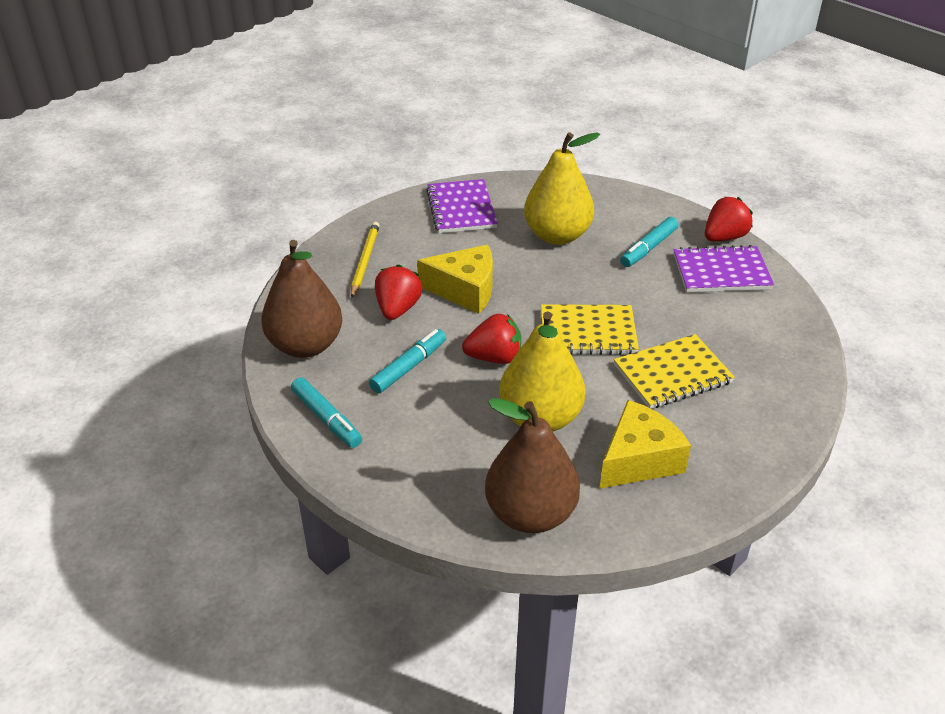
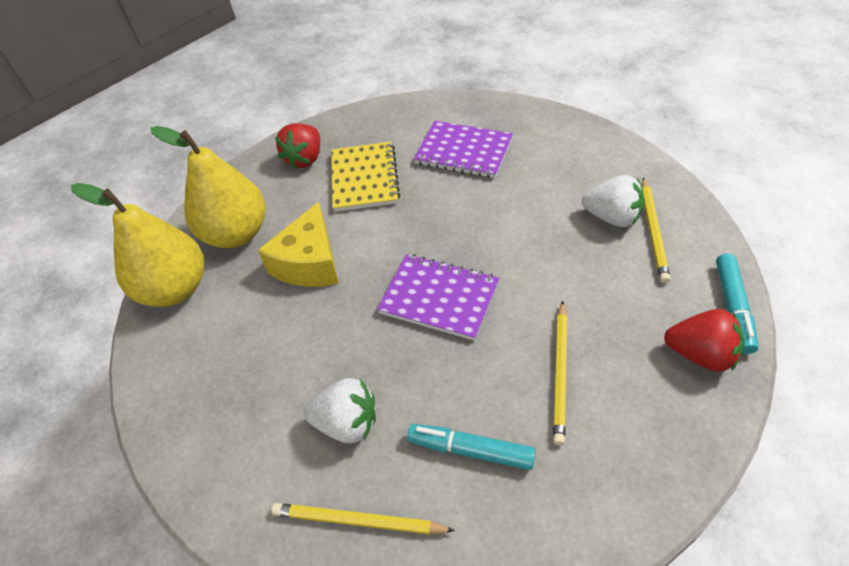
brown pear: 2 -> 0
red strawberry: 3 -> 2
turquoise marker: 3 -> 2
white strawberry: 0 -> 2
yellow cheese: 2 -> 1
yellow notebook: 2 -> 1
yellow pencil: 1 -> 3

